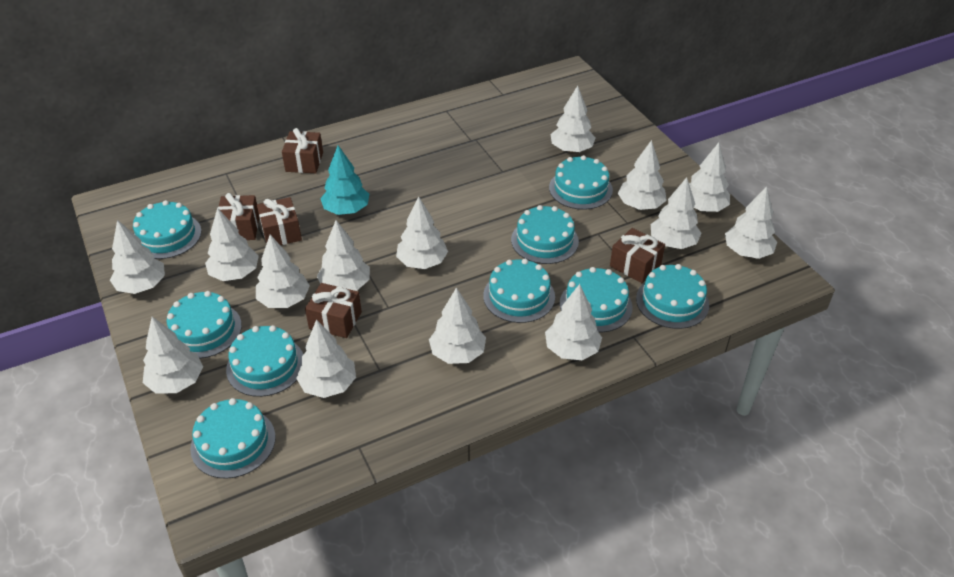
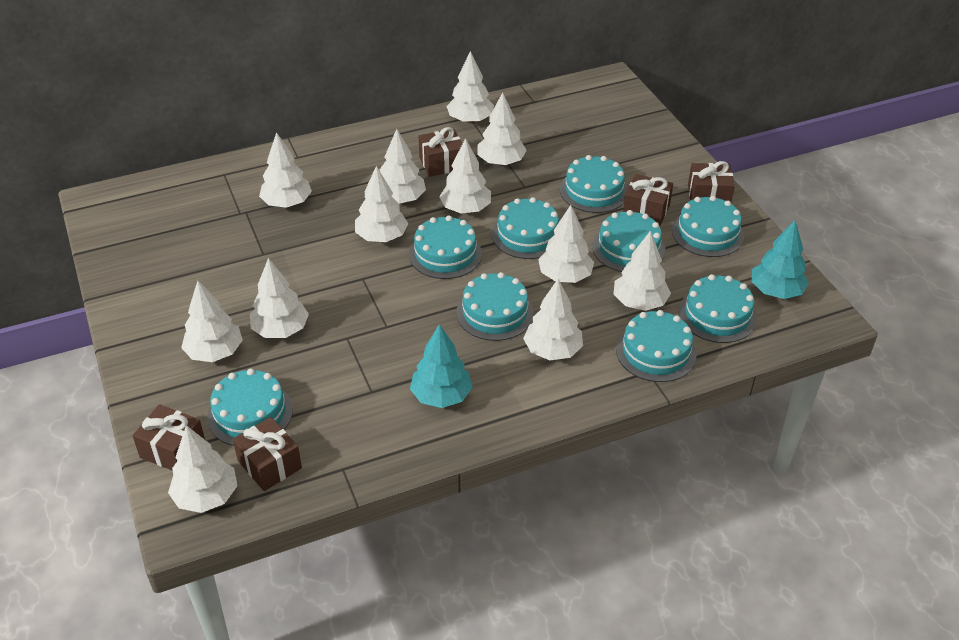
turquoise tree: 1 -> 2
white tree: 14 -> 12

